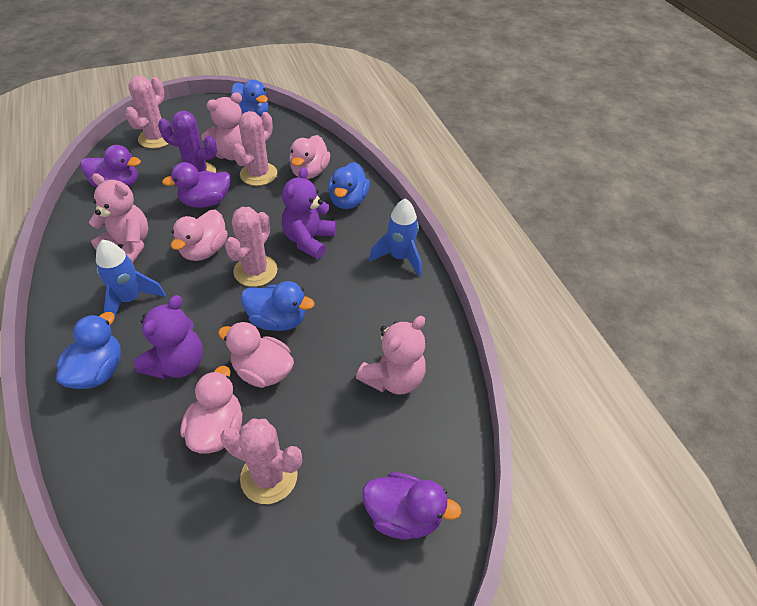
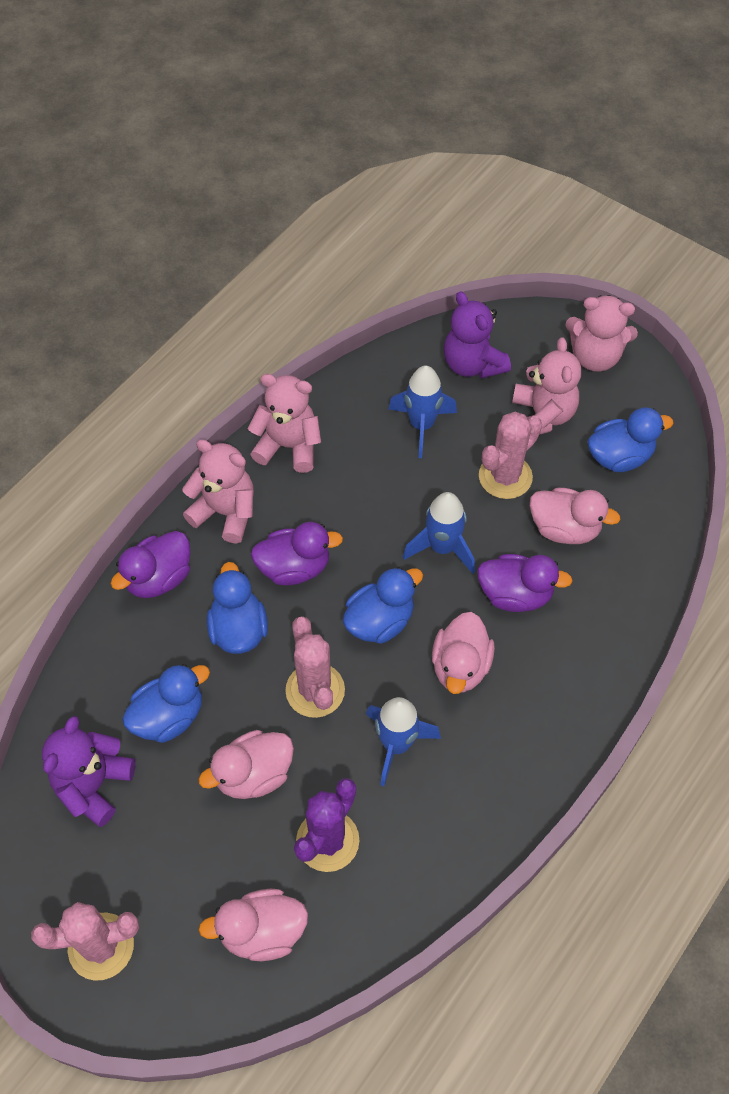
blue rocket: 2 -> 3
pink cactus: 4 -> 3
pink teddy bear: 3 -> 4

